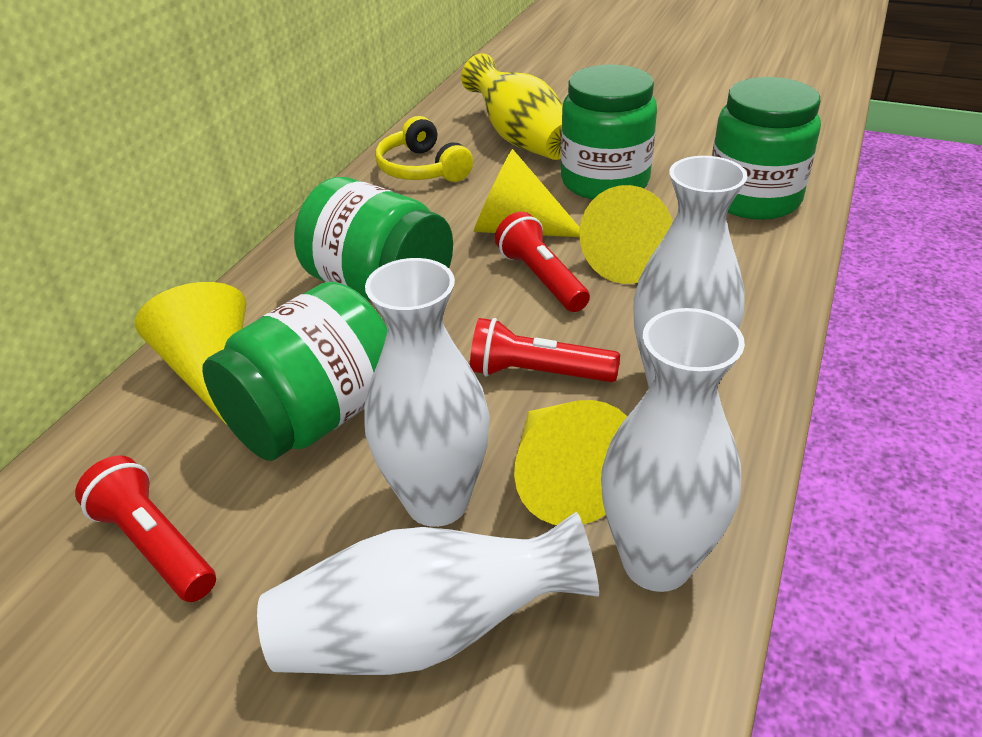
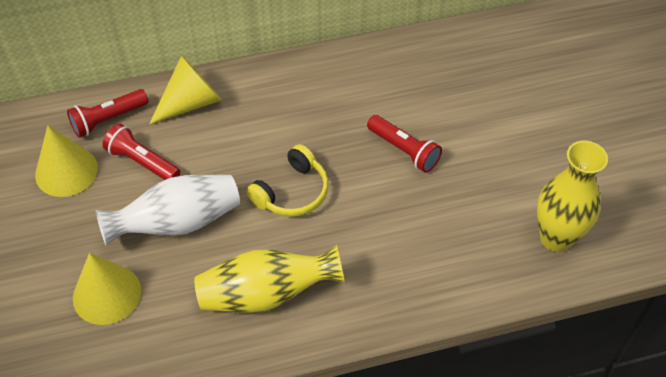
green jar: 4 -> 0
white vase: 4 -> 1
yellow cone: 4 -> 3
yellow vase: 1 -> 2

